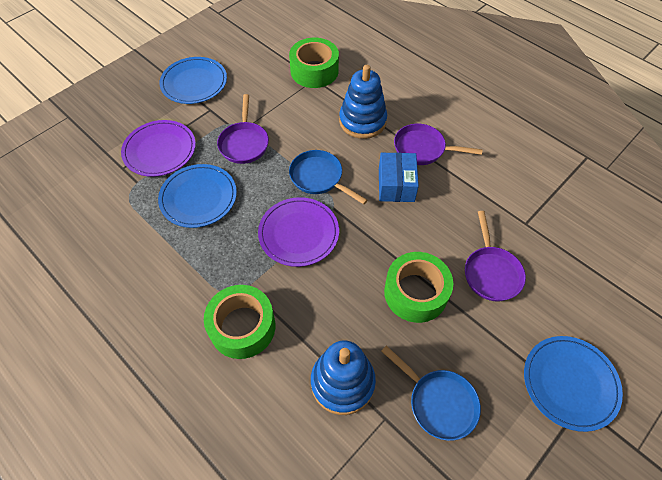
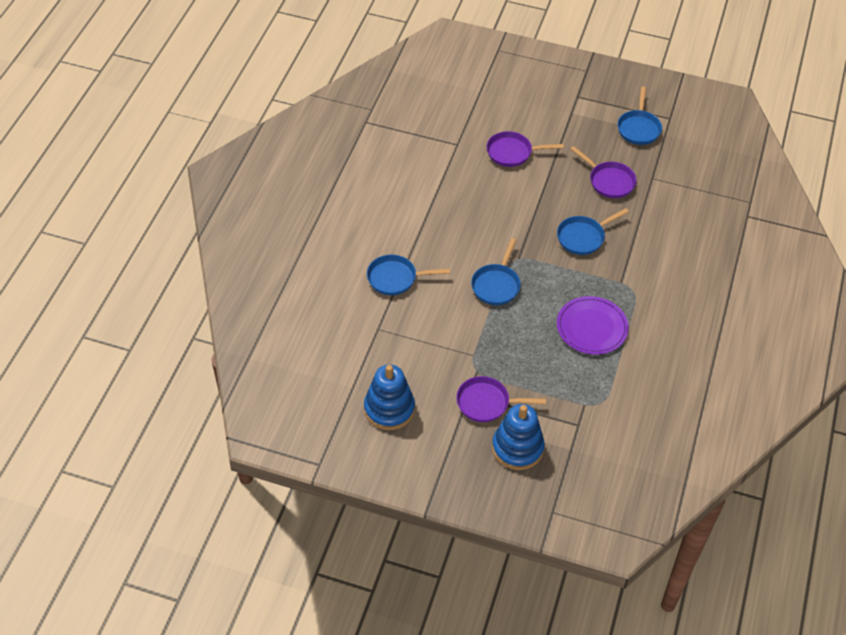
blue box: 1 -> 0
blue pan: 2 -> 4
blue plate: 3 -> 0
green tape: 3 -> 0
purple plate: 2 -> 1

